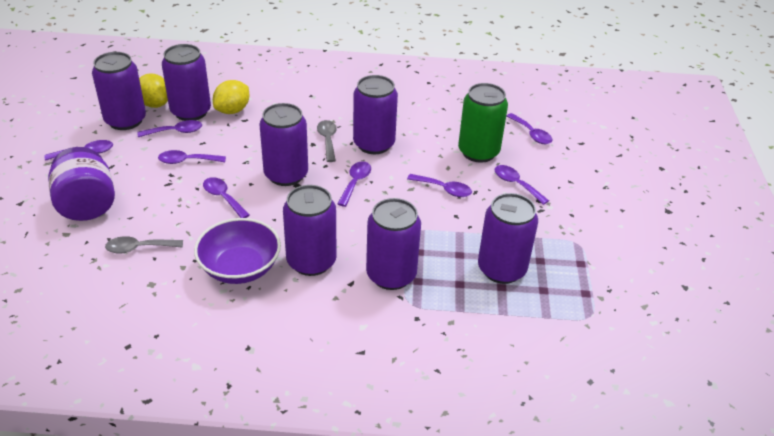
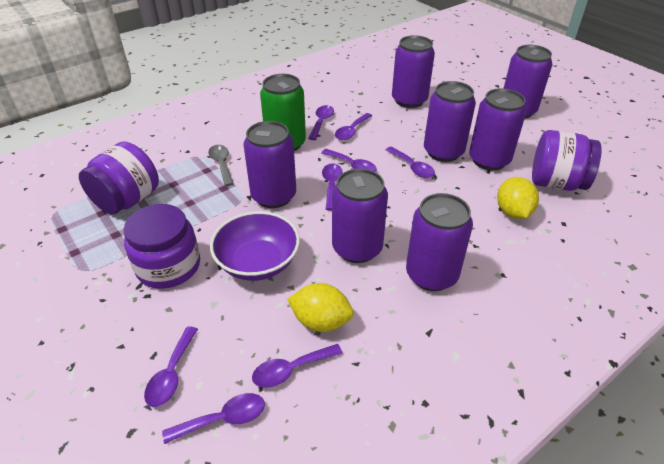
grey spoon: 2 -> 1
purple jar: 1 -> 3

